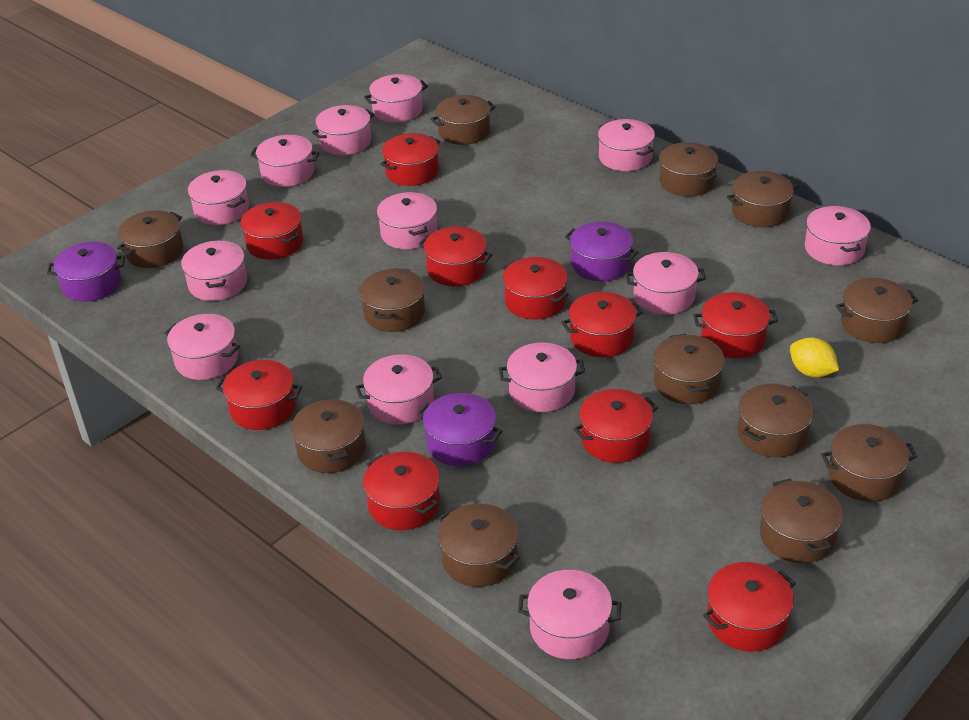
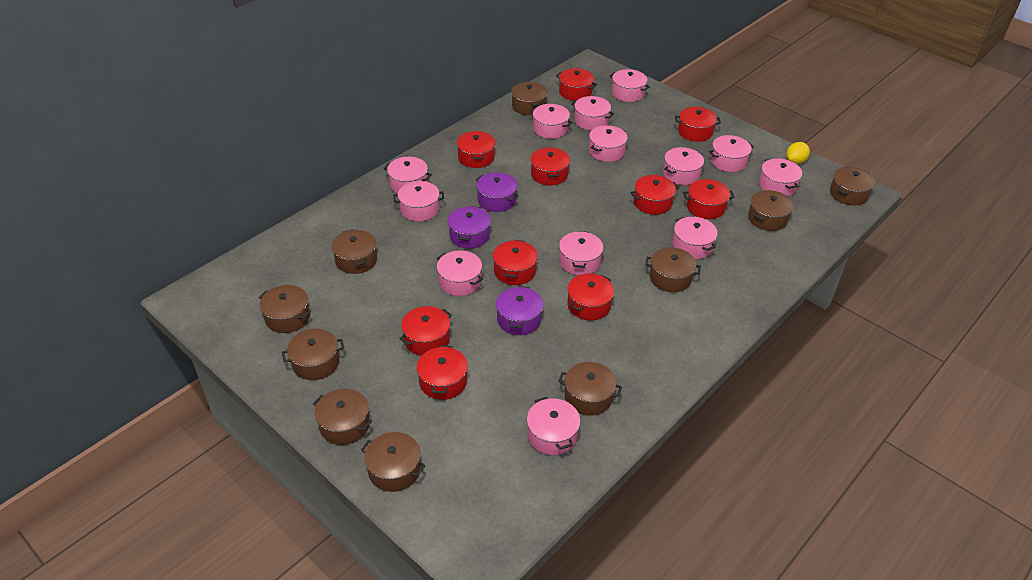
brown pot: 12 -> 10

